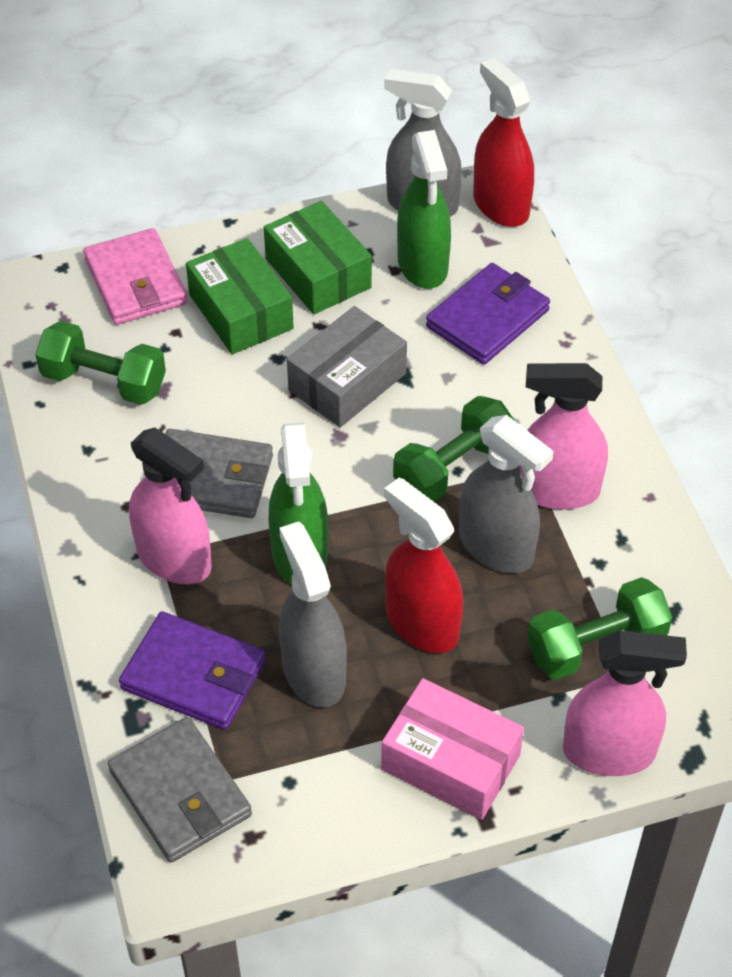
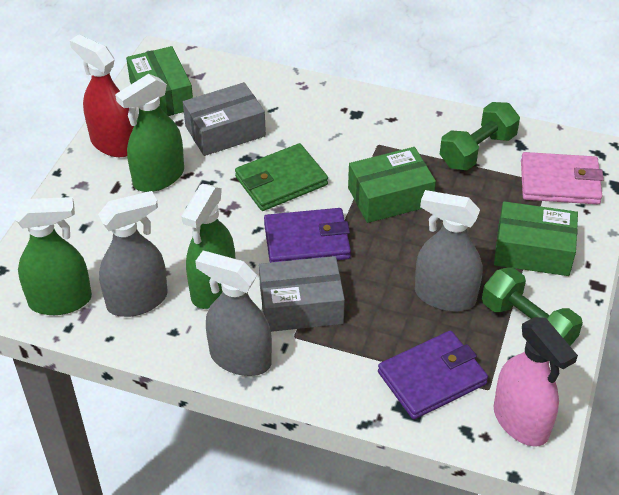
green box: 2 -> 3
green dumbbell: 3 -> 2
green spray bottle: 2 -> 3
green wallet: 0 -> 1
grey box: 1 -> 2
grey wallet: 2 -> 0
pink box: 1 -> 0
pink spray bottle: 3 -> 1
red spray bottle: 2 -> 1

